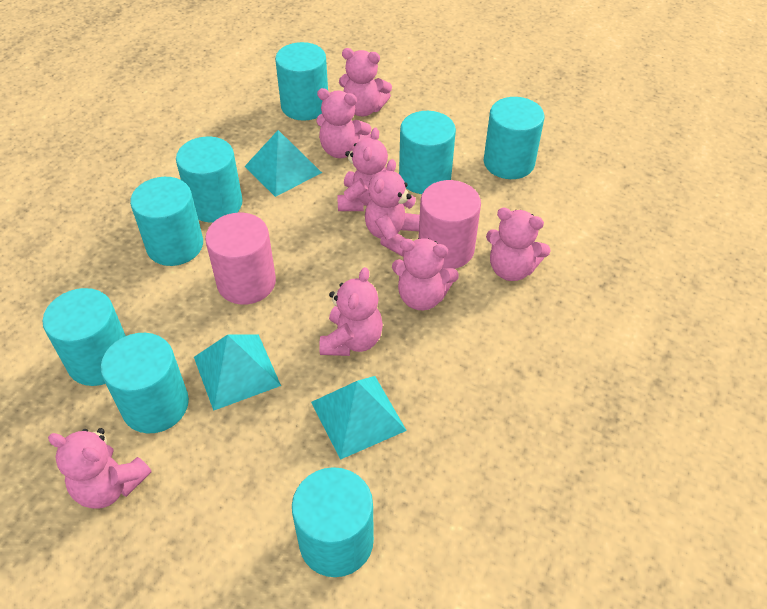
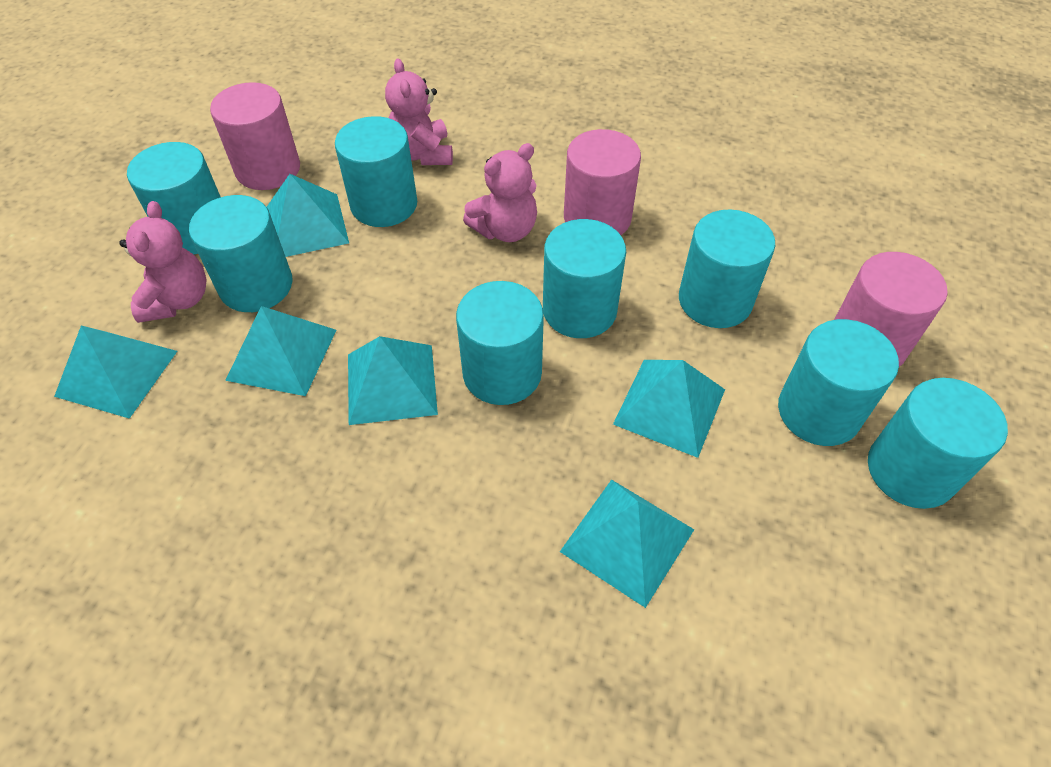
pink cylinder: 2 -> 3
pink teddy bear: 8 -> 3
turquoise pyramid: 3 -> 6

